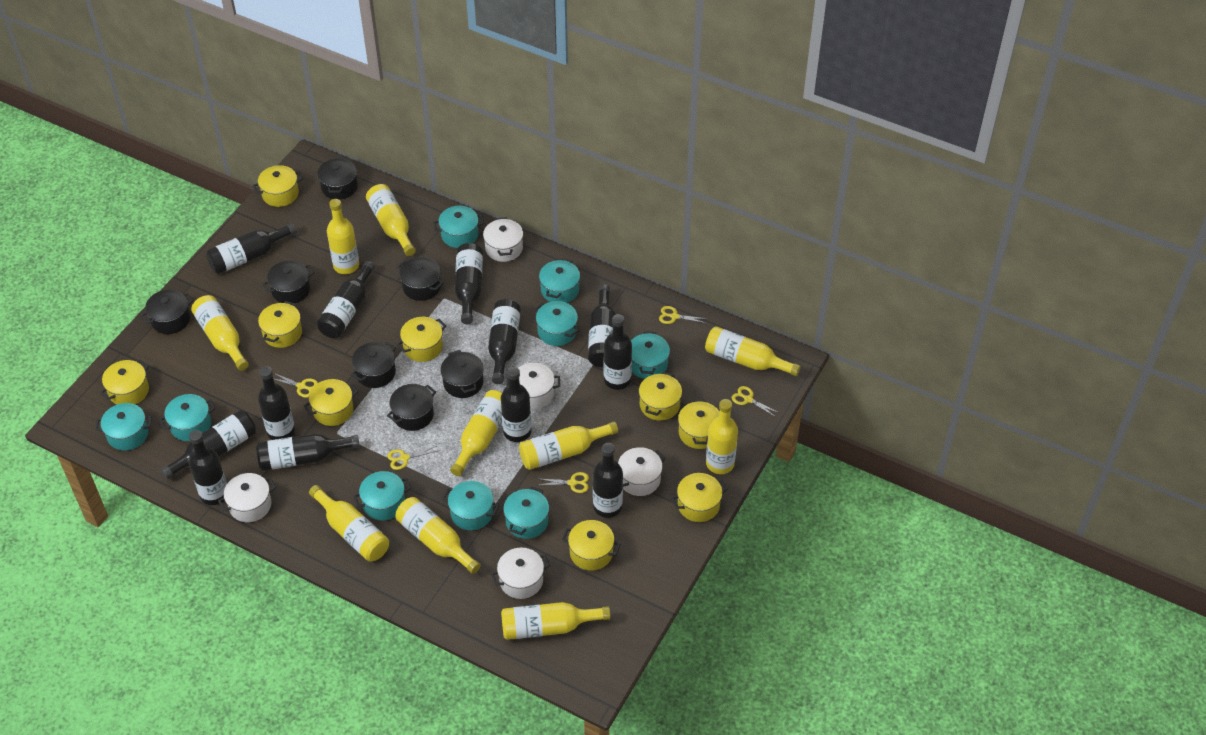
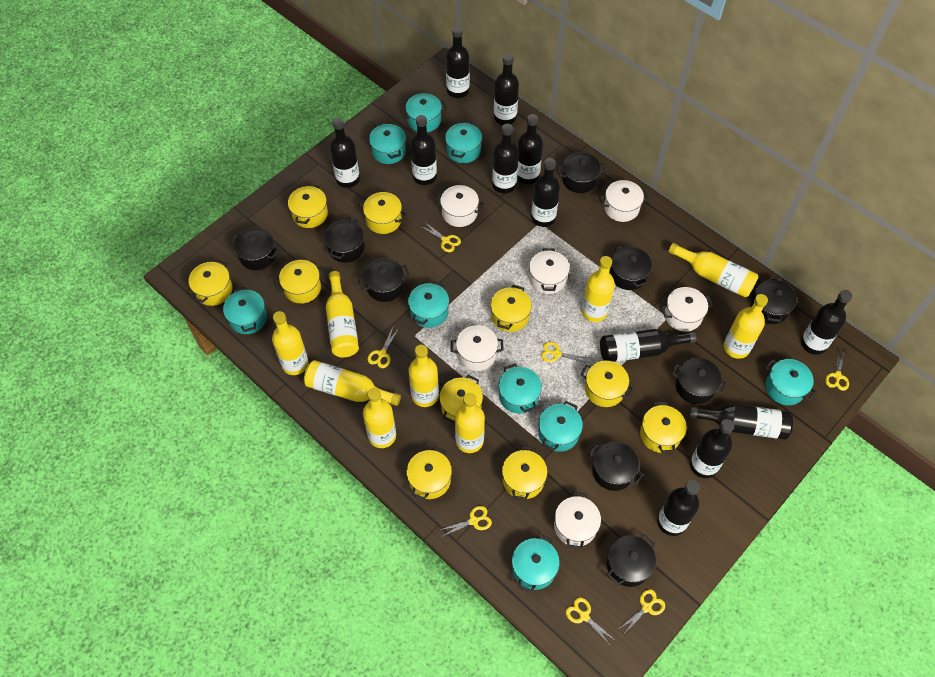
black pot: 7 -> 9
white pot: 5 -> 6
yellow bottle: 10 -> 9
yellow pot: 9 -> 10
yellow scissors: 5 -> 7

